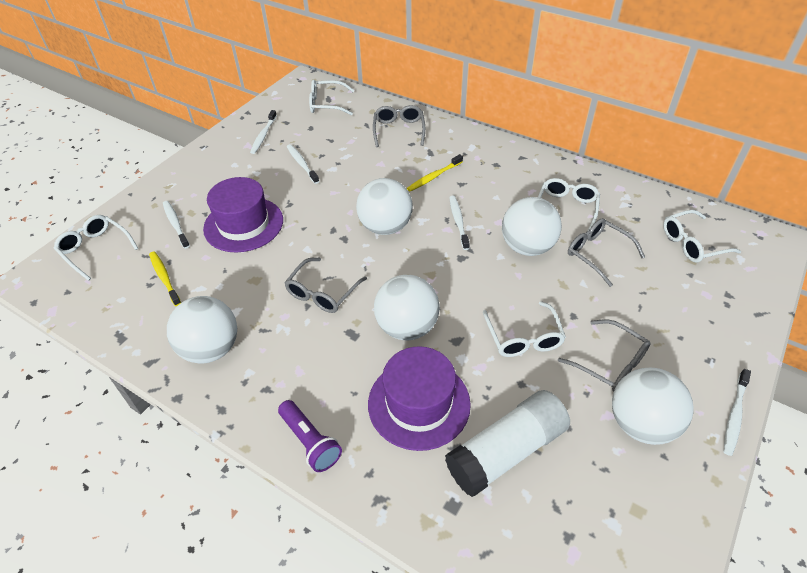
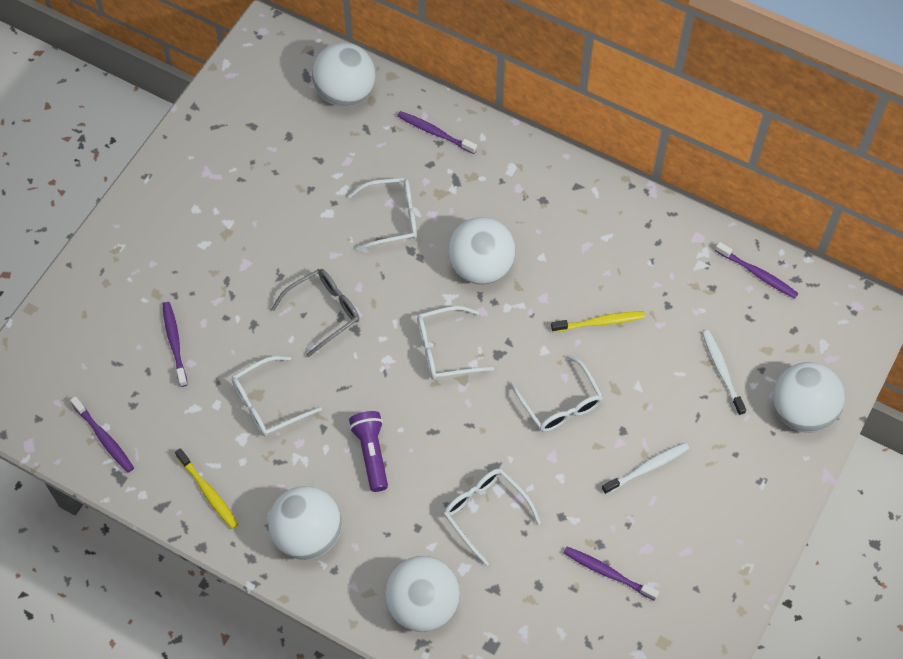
grey glasses: 4 -> 1
purple hat: 2 -> 0
purple toothbrush: 0 -> 5
white glue stick: 1 -> 0
white toothbrush: 5 -> 2

